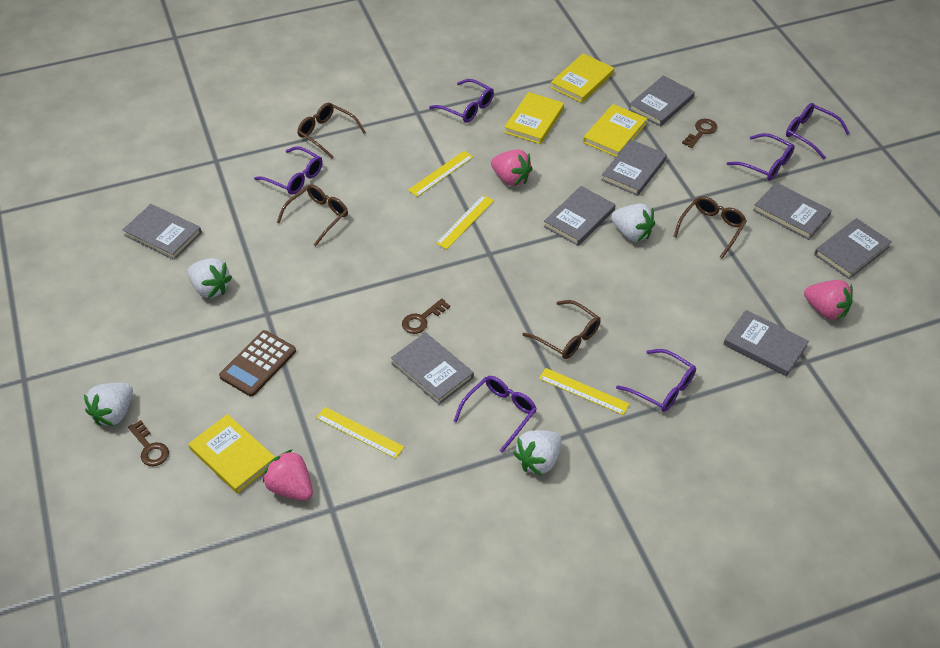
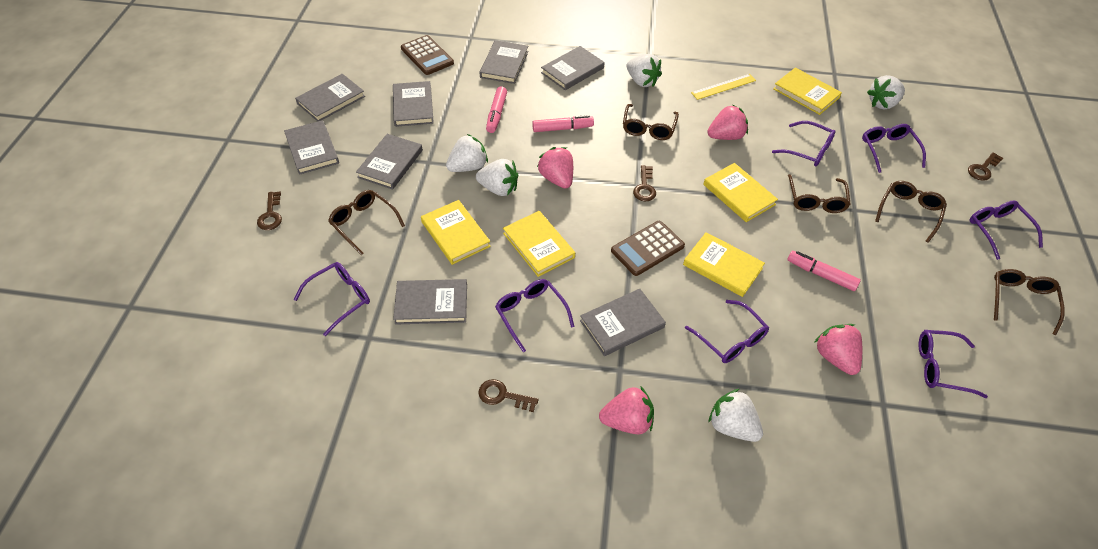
brown calculator: 1 -> 2
brown glasses: 4 -> 5
brown key: 3 -> 4
pink marker: 0 -> 3
pink strawberry: 3 -> 4
purple glasses: 6 -> 7
white strawberry: 4 -> 5
yellow book: 4 -> 5
yellow ruler: 4 -> 1

